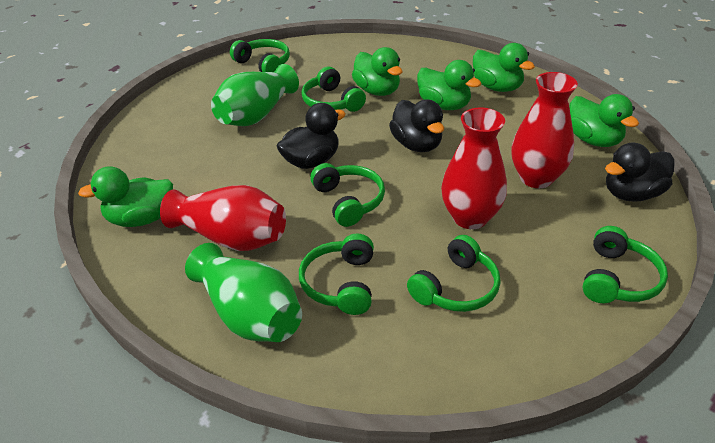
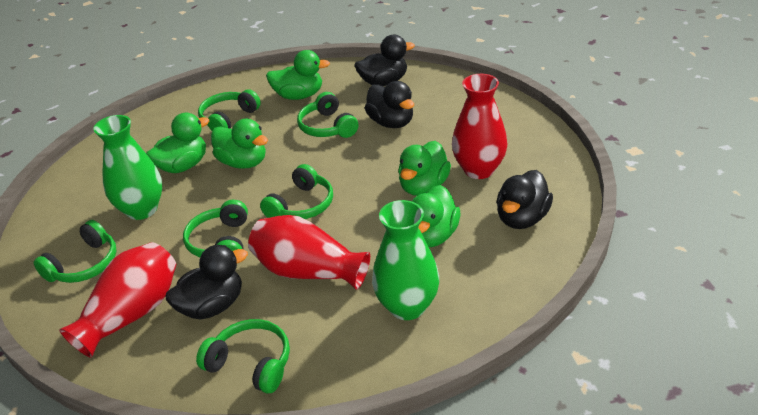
black duck: 3 -> 4

